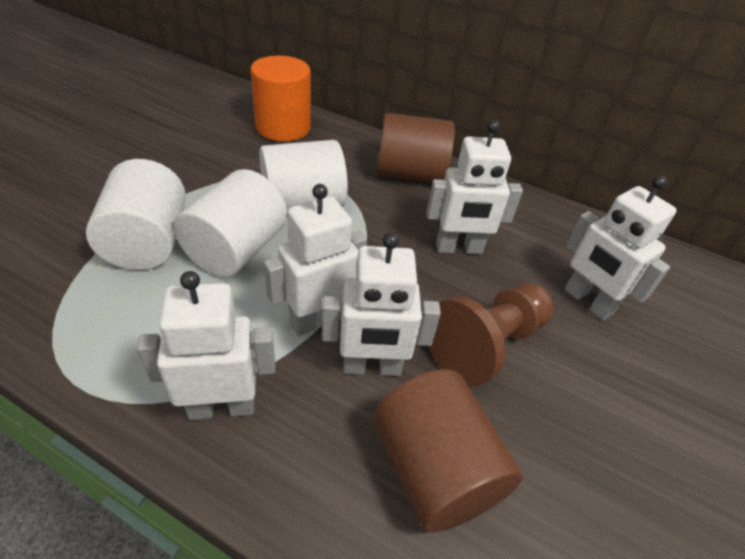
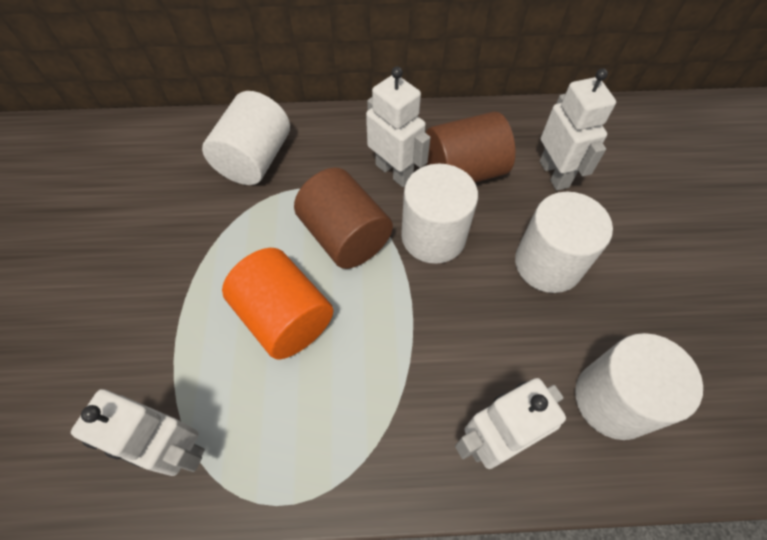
brown pawn: 1 -> 0
white cylinder: 3 -> 4
white robot: 5 -> 4

